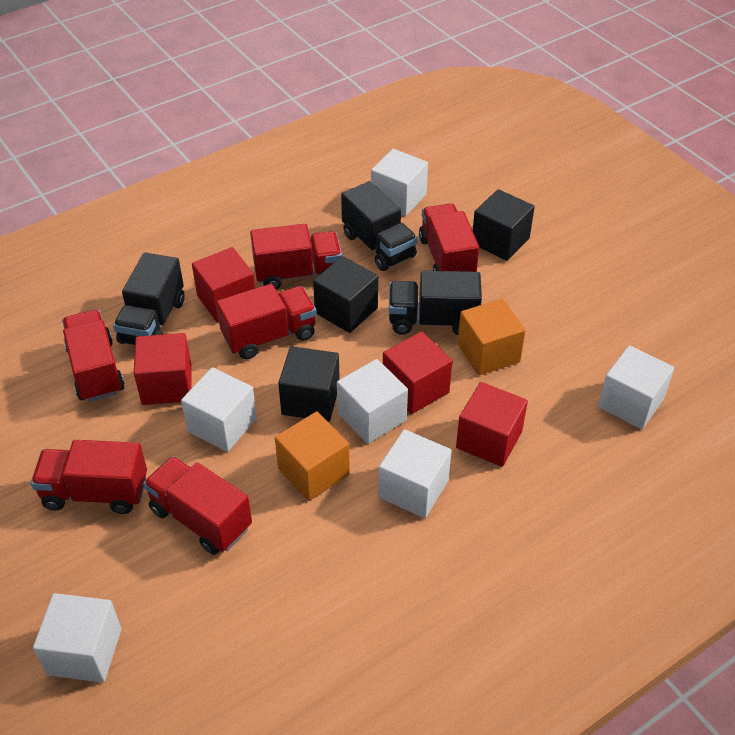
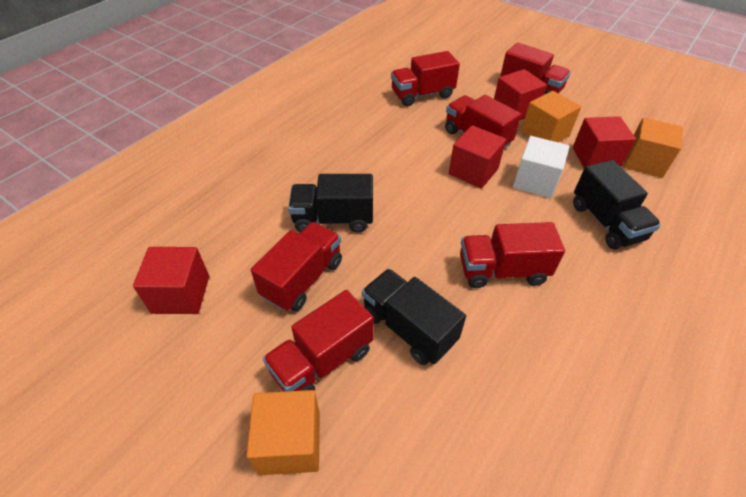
black cube: 3 -> 0
orange cube: 2 -> 3
white cube: 6 -> 1

